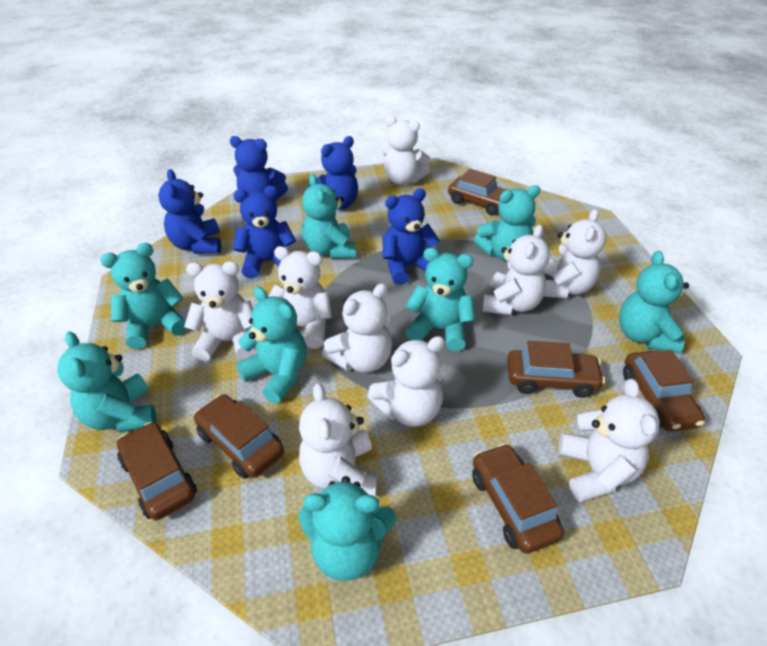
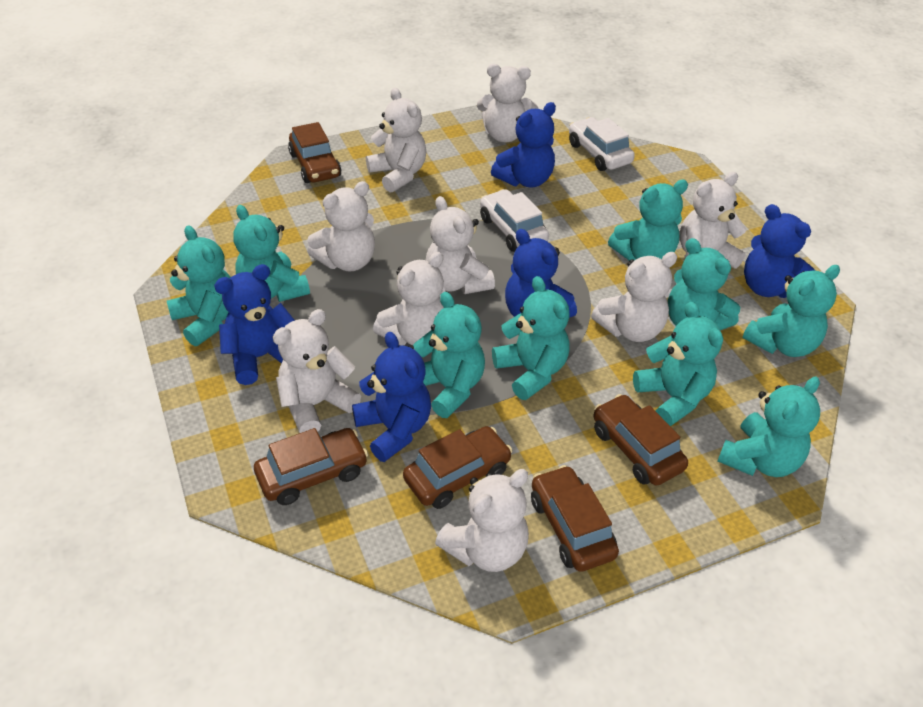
brown car: 6 -> 5
turquoise teddy bear: 8 -> 9
white car: 0 -> 2

